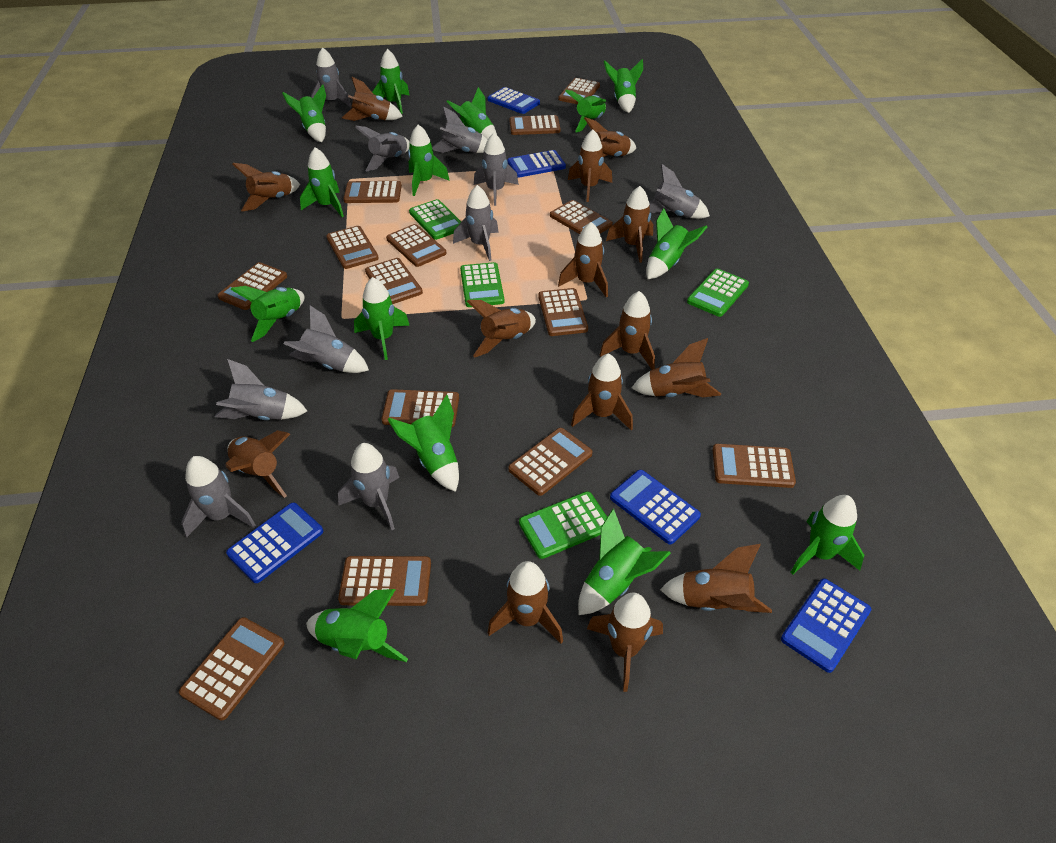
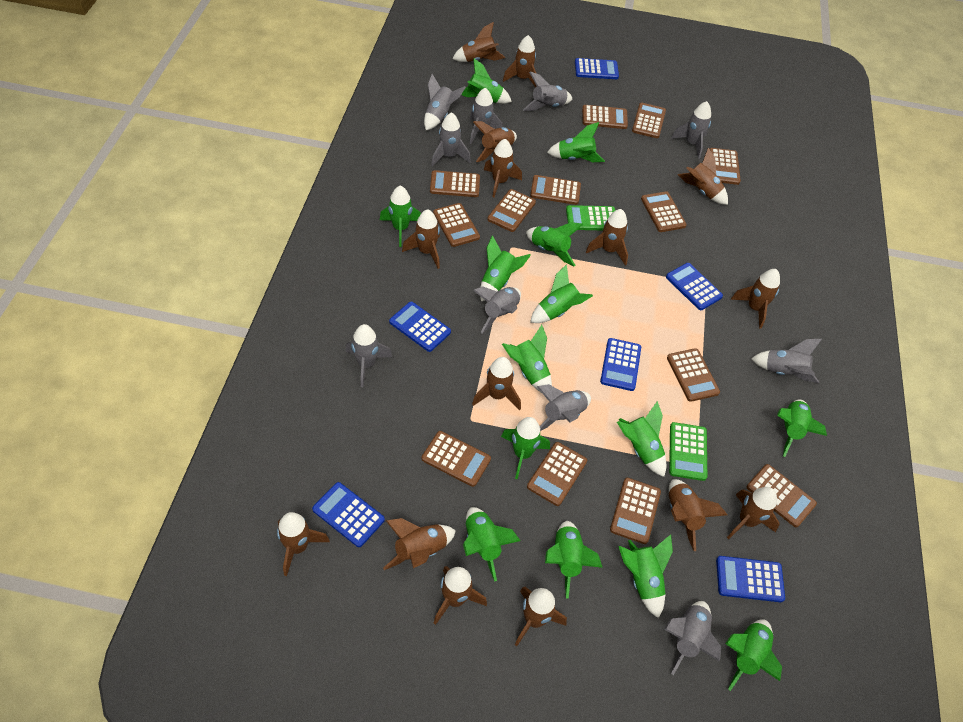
blue calculator: 5 -> 6
brown calculator: 14 -> 13
brown rocket: 14 -> 15
green calculator: 4 -> 2

